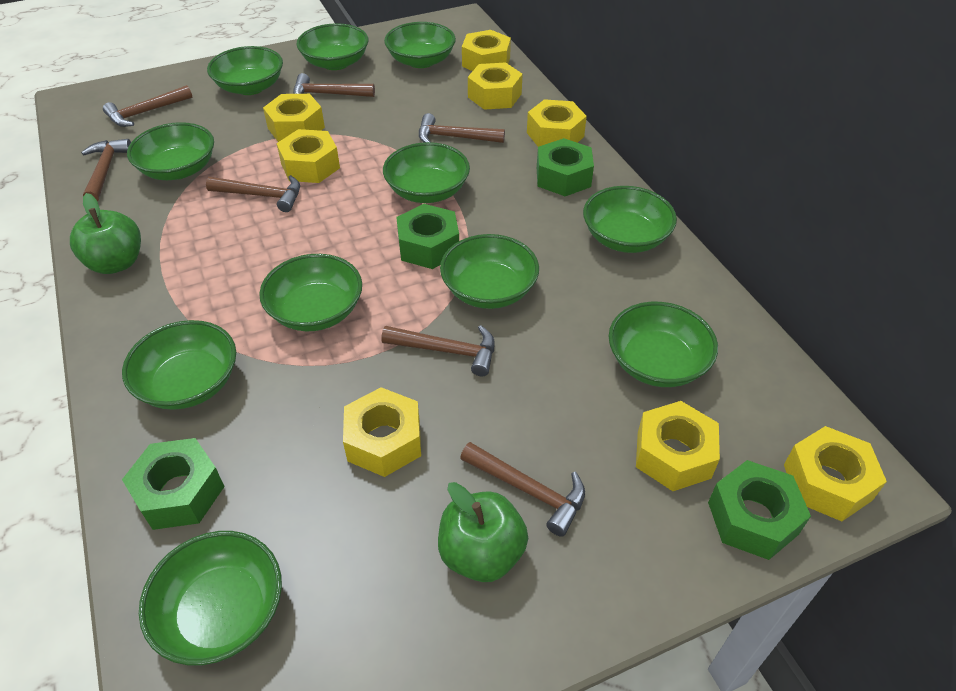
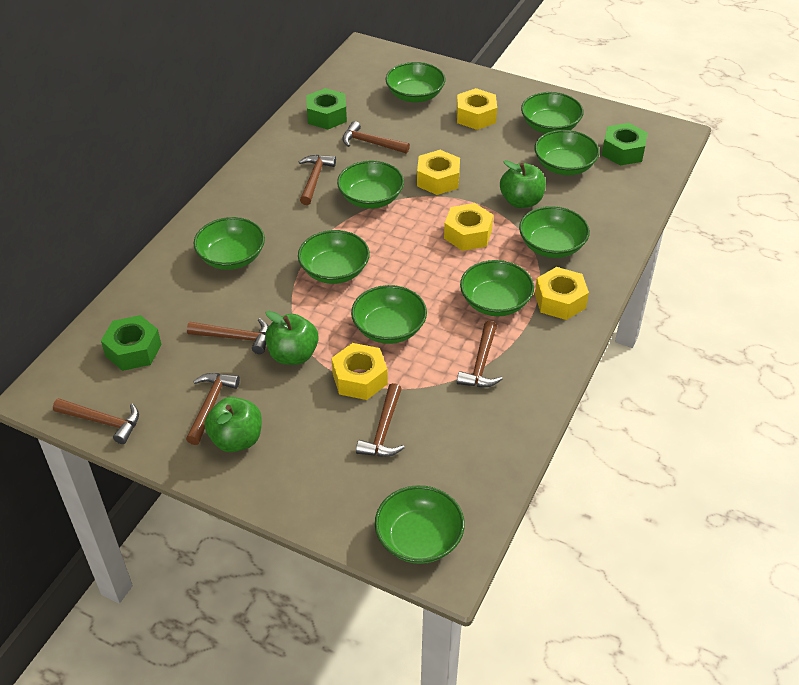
green apple: 2 -> 3
green bowl: 11 -> 10
green nut: 4 -> 3
yellow nut: 8 -> 5

